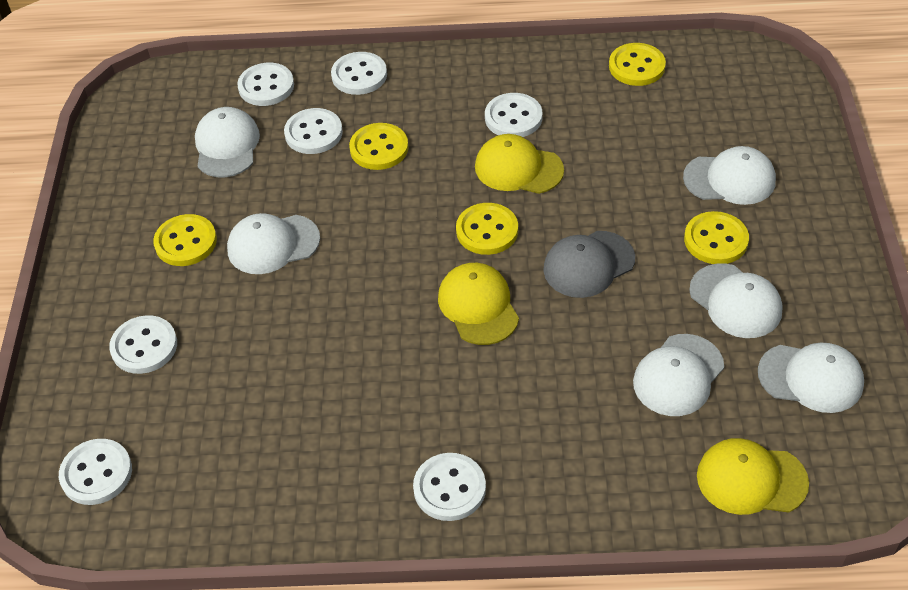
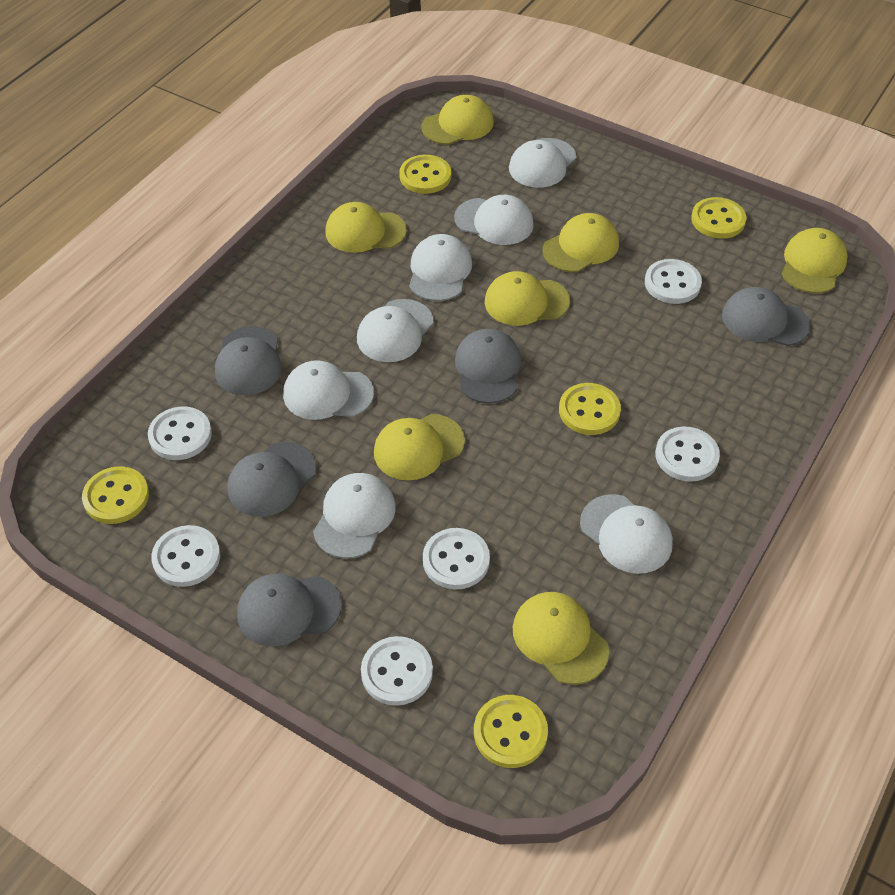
grey cap: 1 -> 5
white button: 7 -> 6
white cap: 6 -> 7
yellow cap: 3 -> 7

